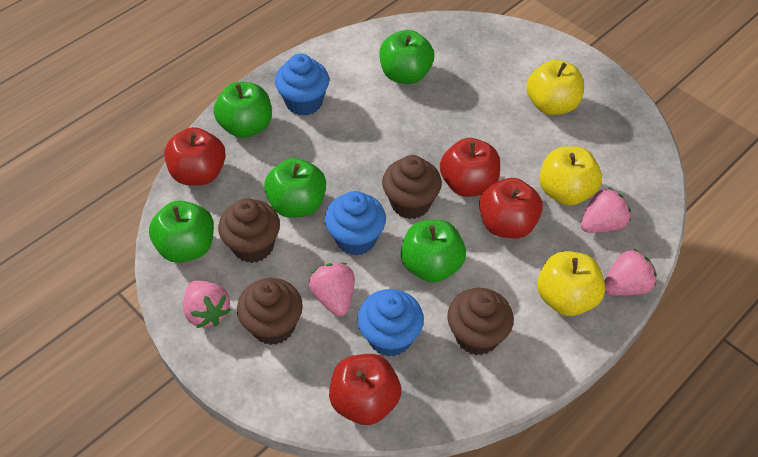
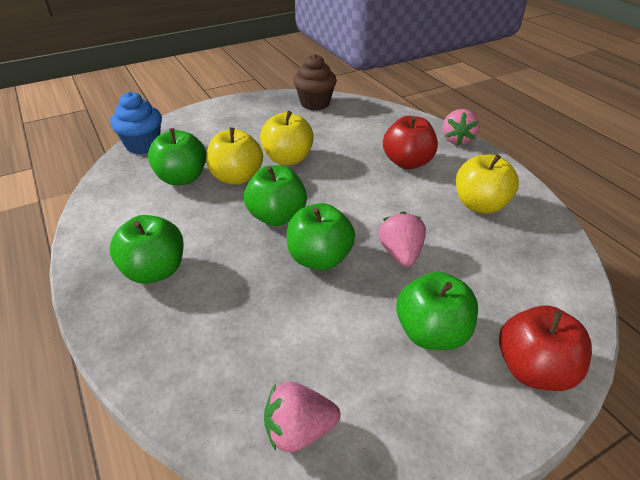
blue cupcake: 3 -> 1
brown cupcake: 4 -> 1
pink strawberry: 4 -> 3
red apple: 4 -> 2

